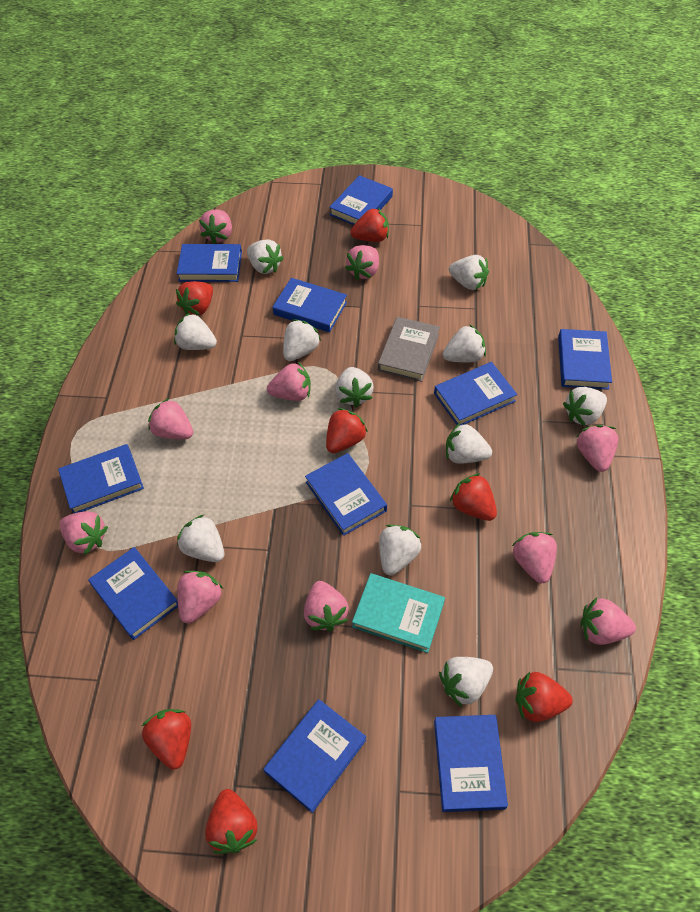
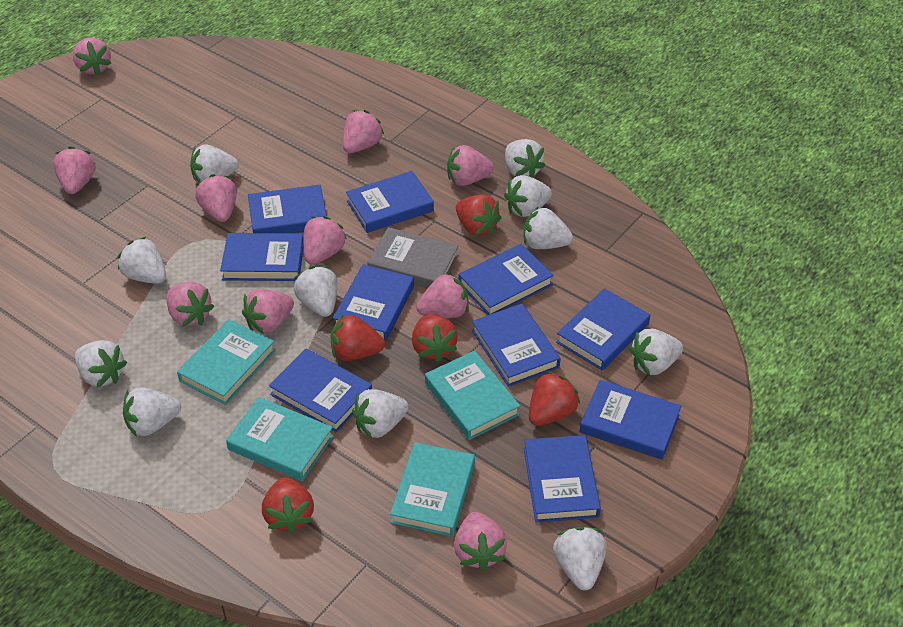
red strawberry: 7 -> 5
turquoise book: 1 -> 4

